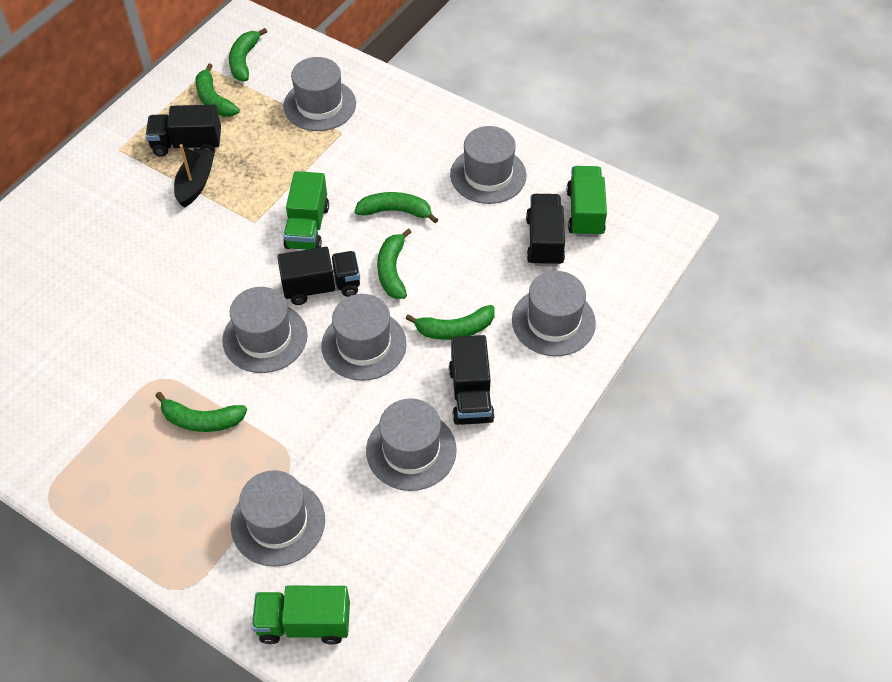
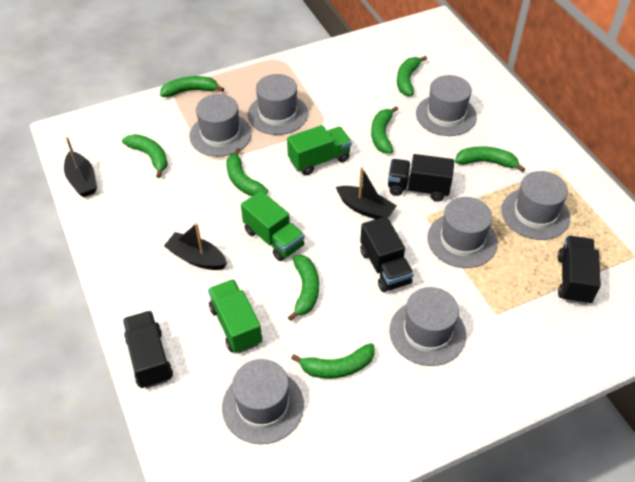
black boat: 1 -> 3
green banana: 6 -> 8

